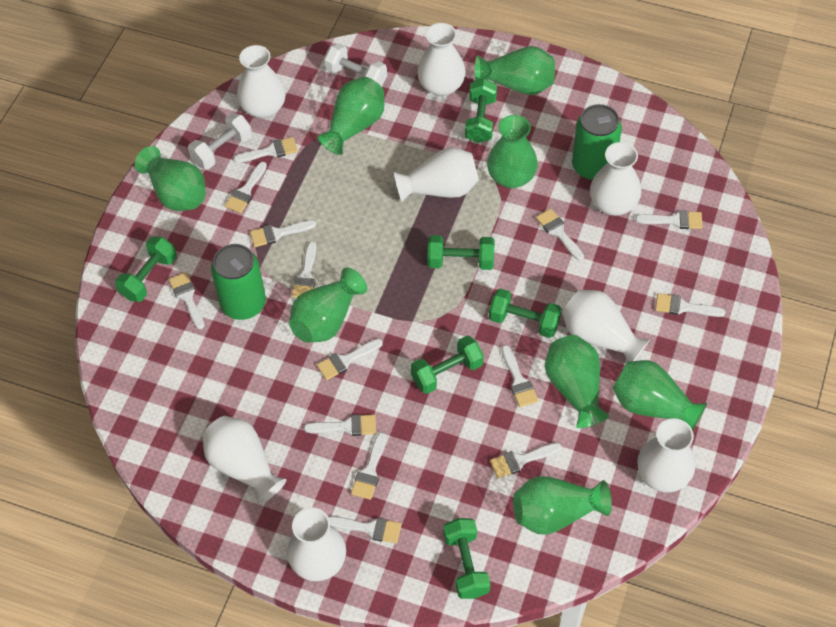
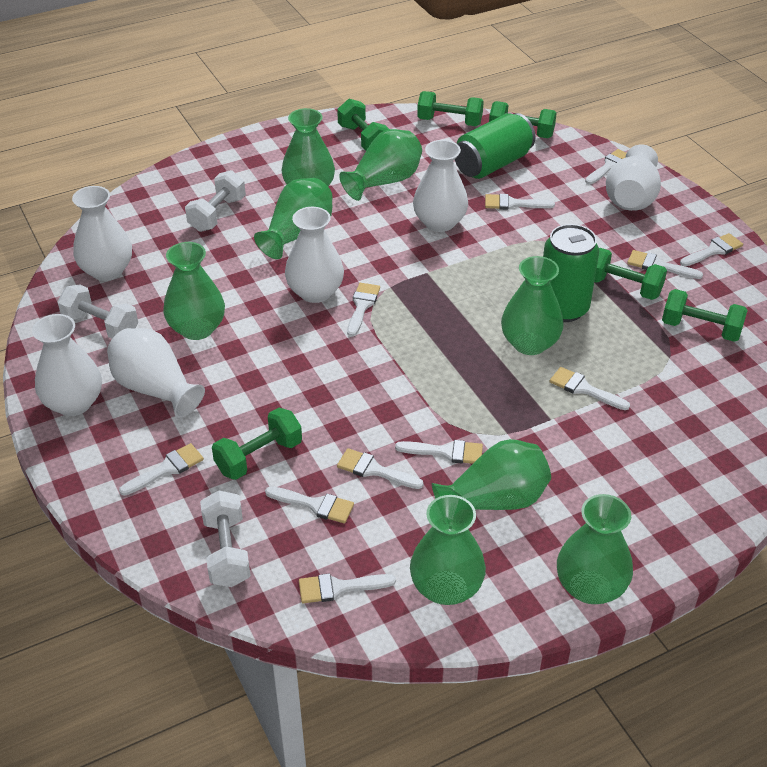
white brush: 14 -> 11
white dumbbell: 2 -> 3
white vase: 8 -> 6

